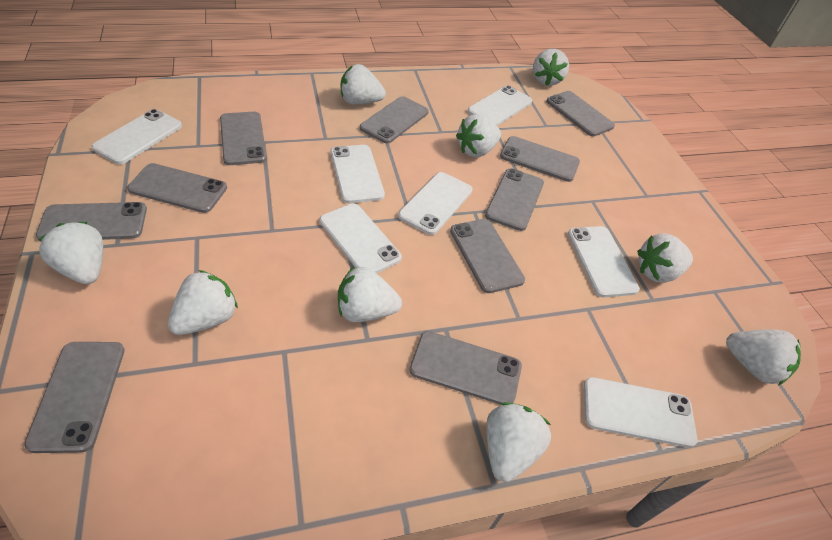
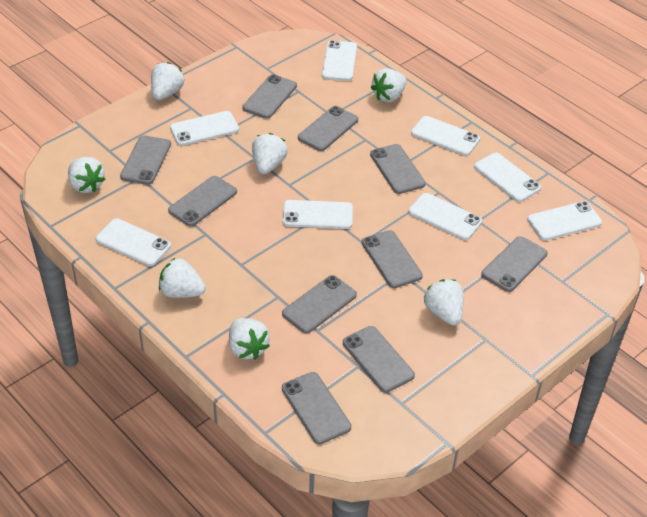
white phone: 7 -> 8
white strawberry: 9 -> 7

